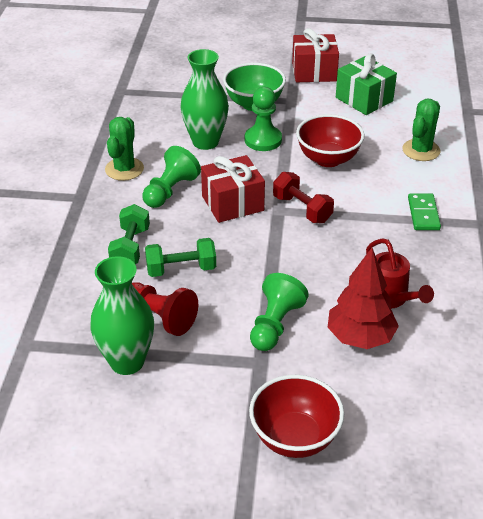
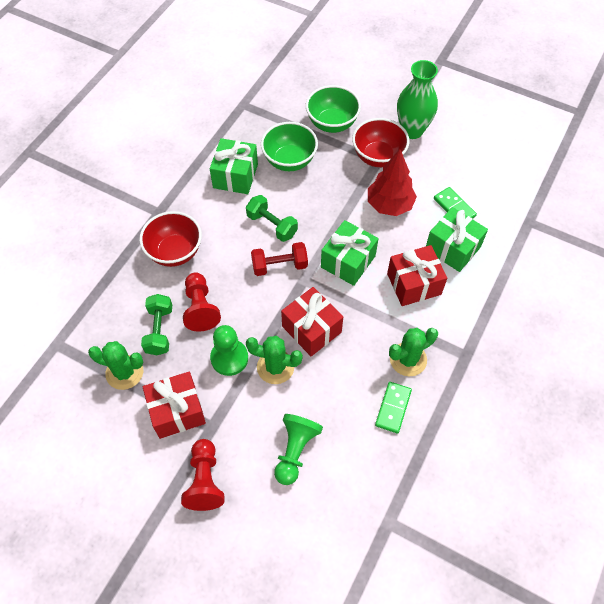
green bowl: 1 -> 2
green cactus: 2 -> 3
green domino: 1 -> 2
green gift: 1 -> 3
green pawn: 3 -> 2
green vase: 2 -> 1
red gift: 2 -> 3
red pawn: 1 -> 2
red watering can: 1 -> 0

